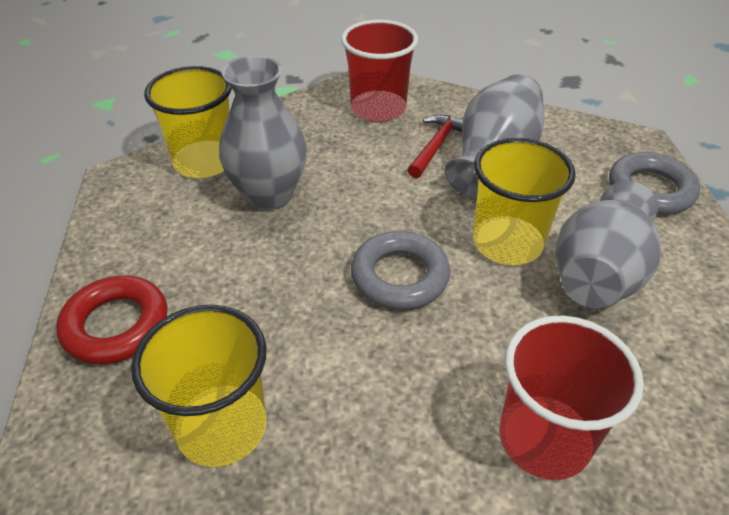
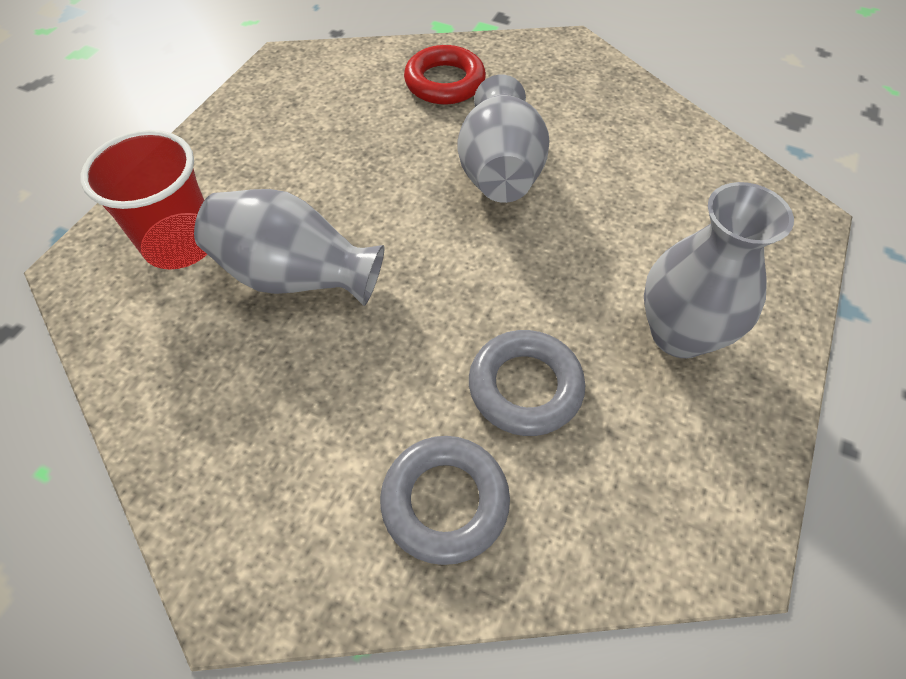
red cup: 2 -> 1
red hammer: 1 -> 0
yellow cup: 3 -> 0

